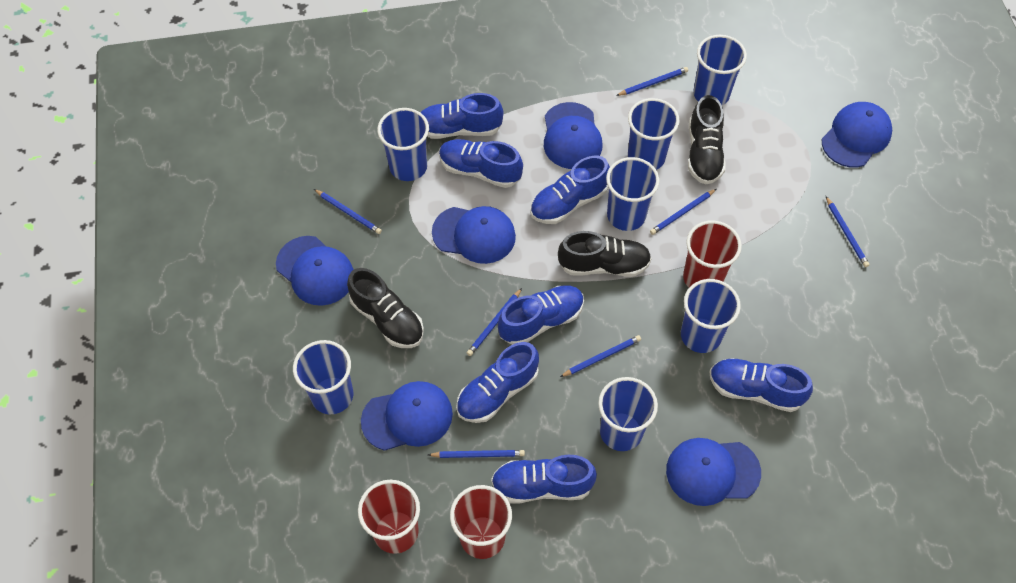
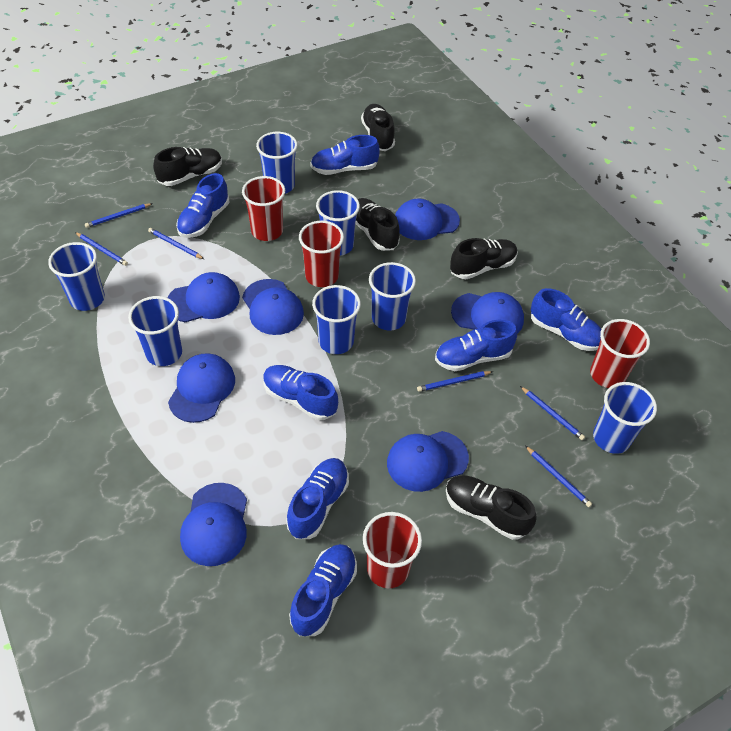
black shoe: 3 -> 5
blue cap: 6 -> 7
blue pencil: 7 -> 6
red cup: 3 -> 4

